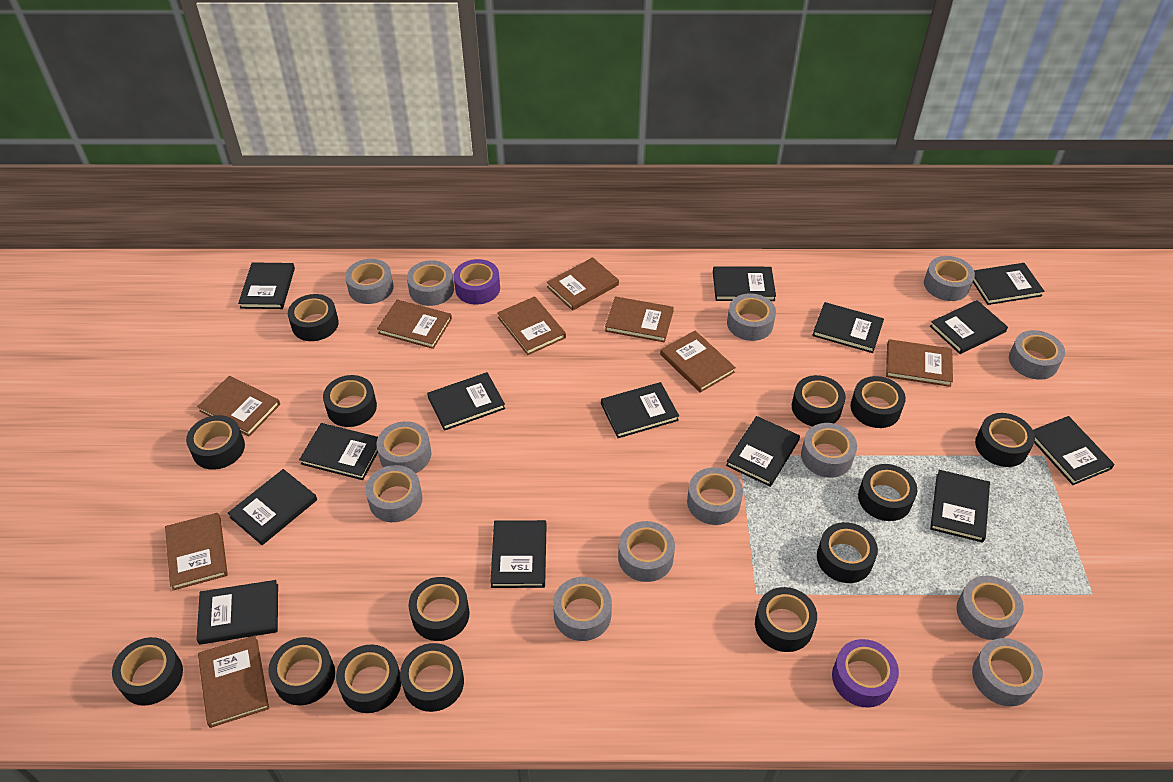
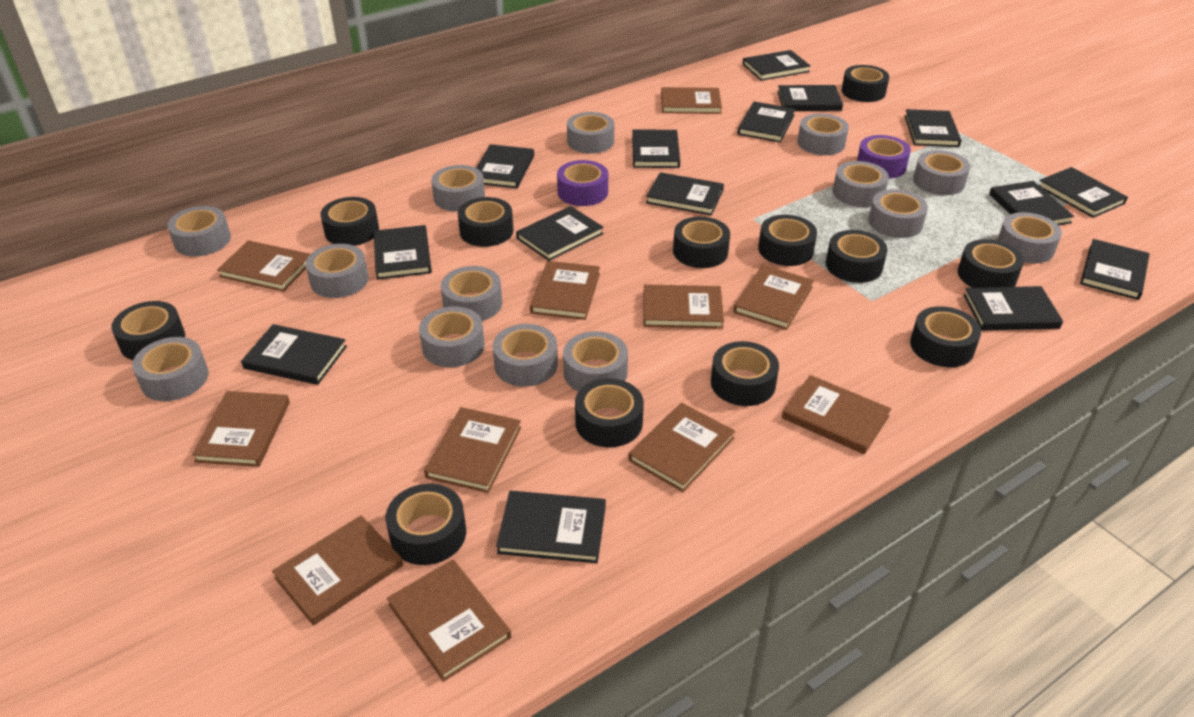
black book: 14 -> 15
black tape: 14 -> 12
brown book: 9 -> 11
grey tape: 13 -> 14

